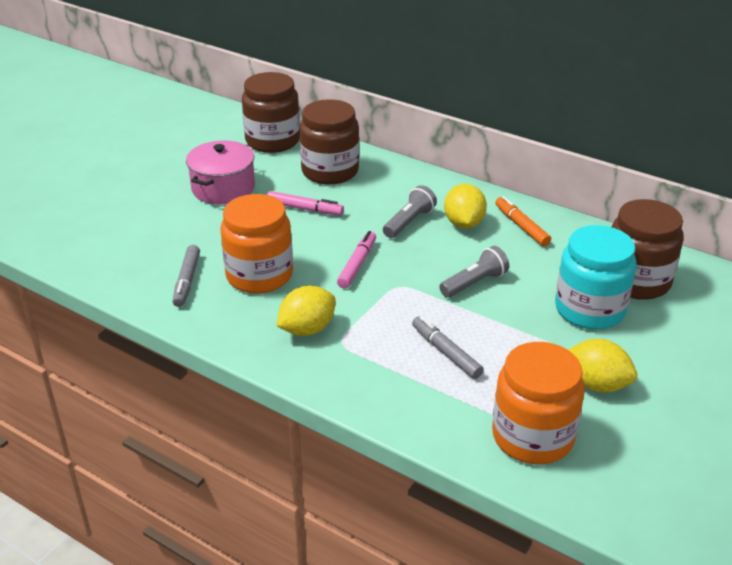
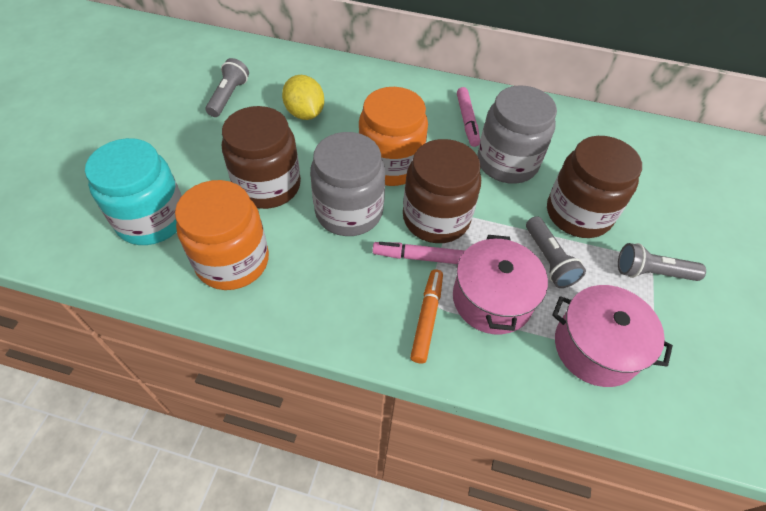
grey flashlight: 2 -> 3
grey jar: 0 -> 2
grey marker: 2 -> 0
pink pot: 1 -> 2
yellow lemon: 3 -> 1

